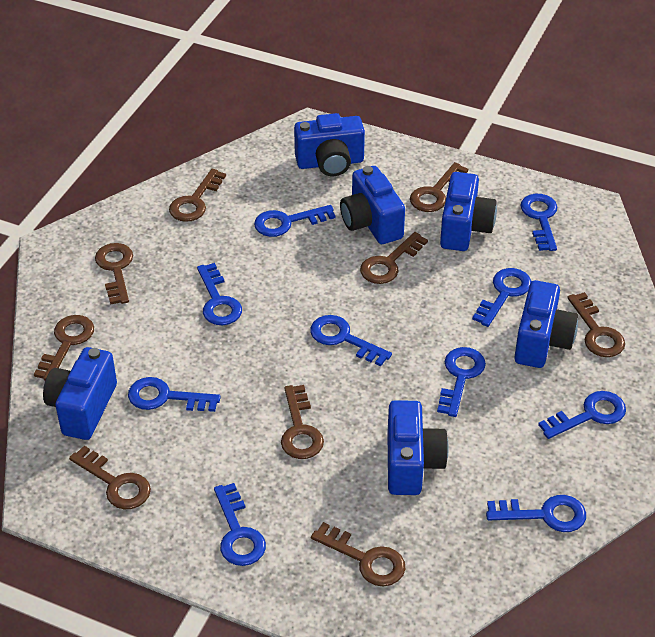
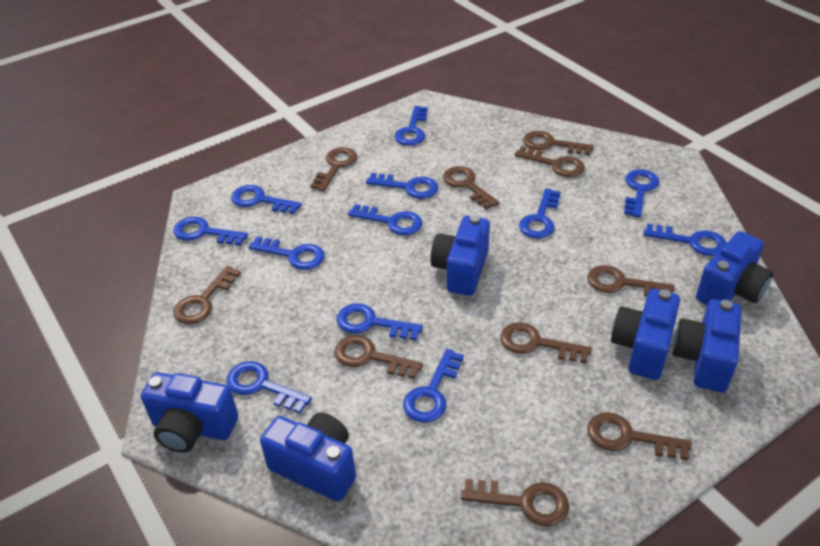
blue key: 10 -> 12
brown key: 9 -> 10

